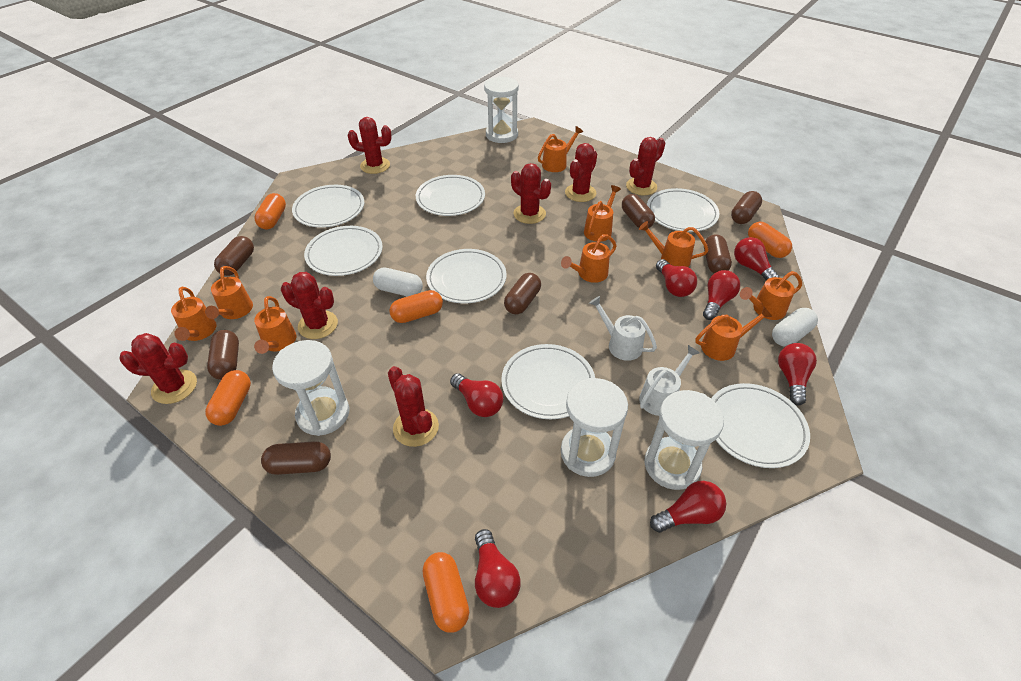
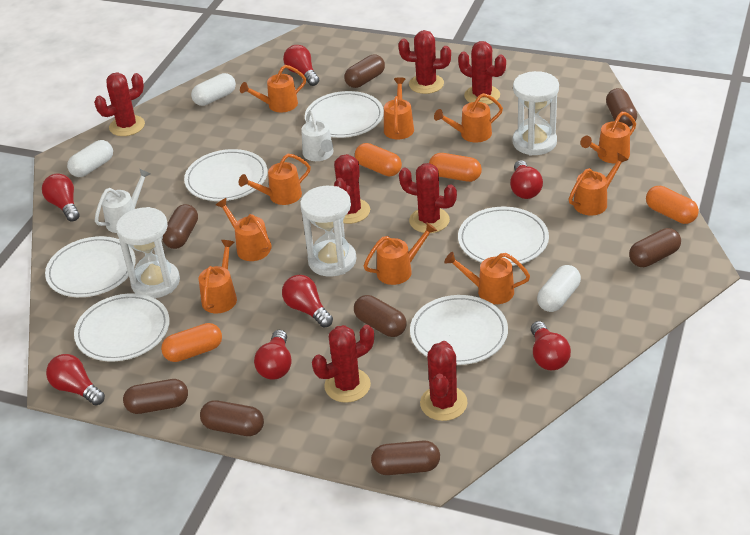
brown capsule: 7 -> 8
orange capsule: 5 -> 4
orange watering can: 9 -> 10
white capsule: 2 -> 3
white hourglass: 4 -> 3
white plate: 7 -> 6

